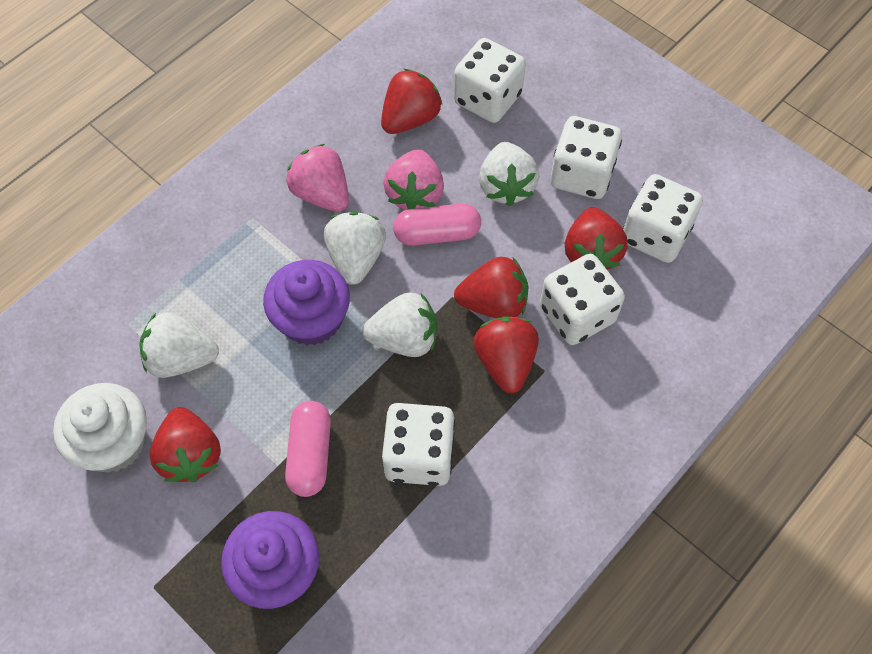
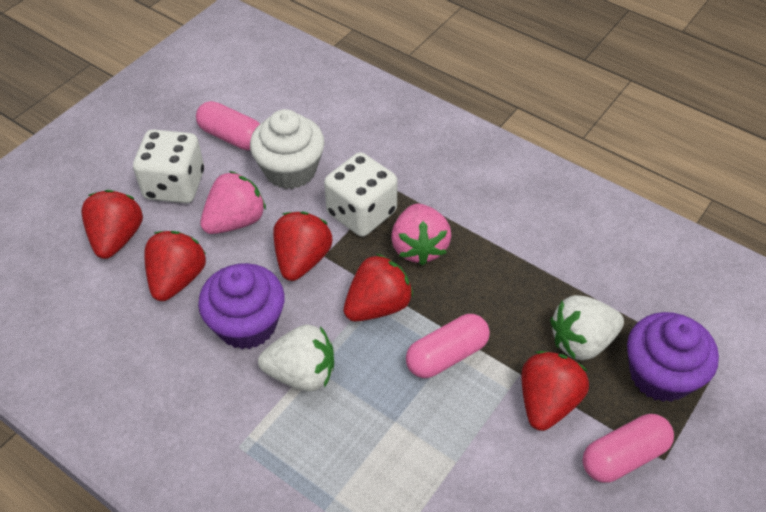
pink capsule: 2 -> 3
white dice: 5 -> 2
white strawberry: 4 -> 2

